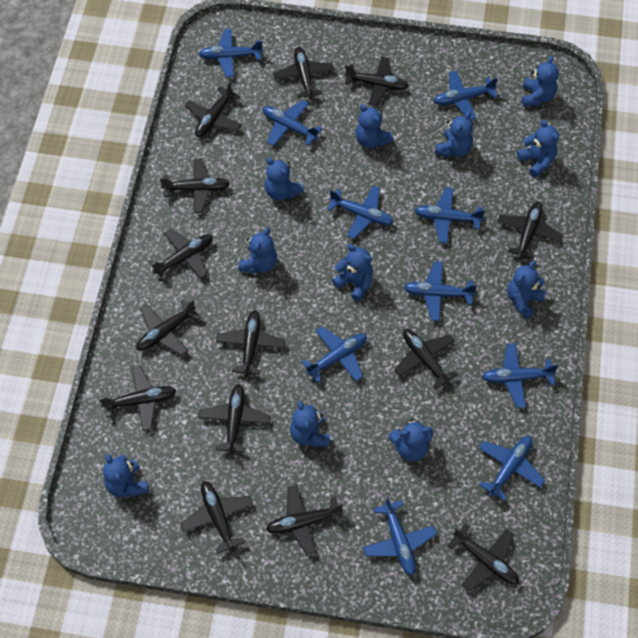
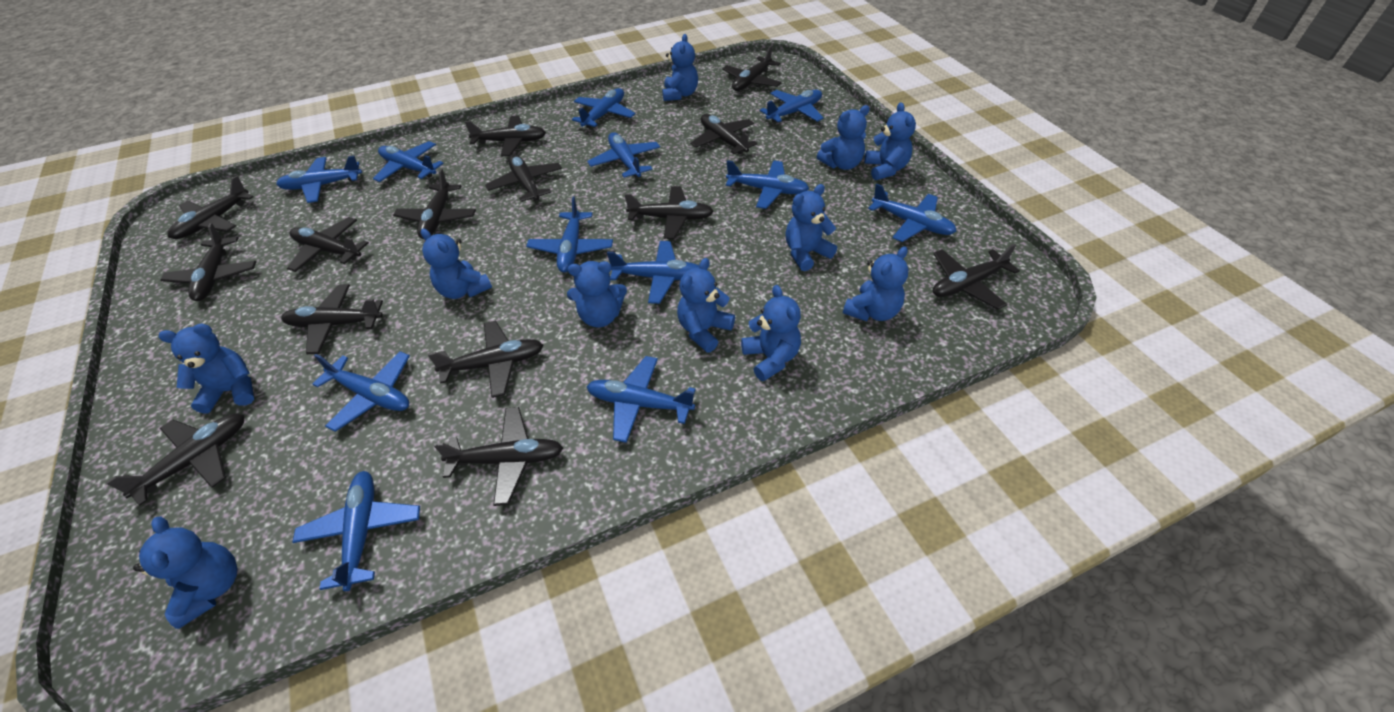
blue plane: 10 -> 12

